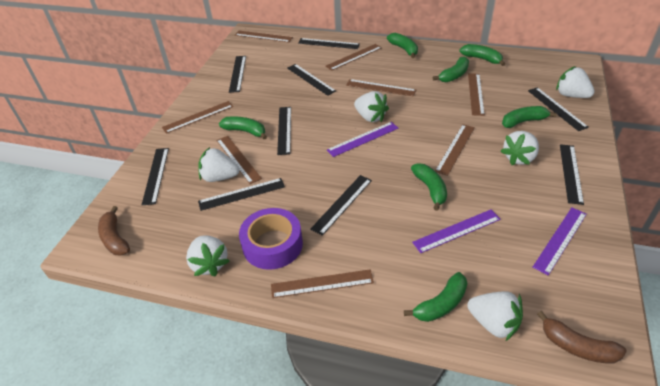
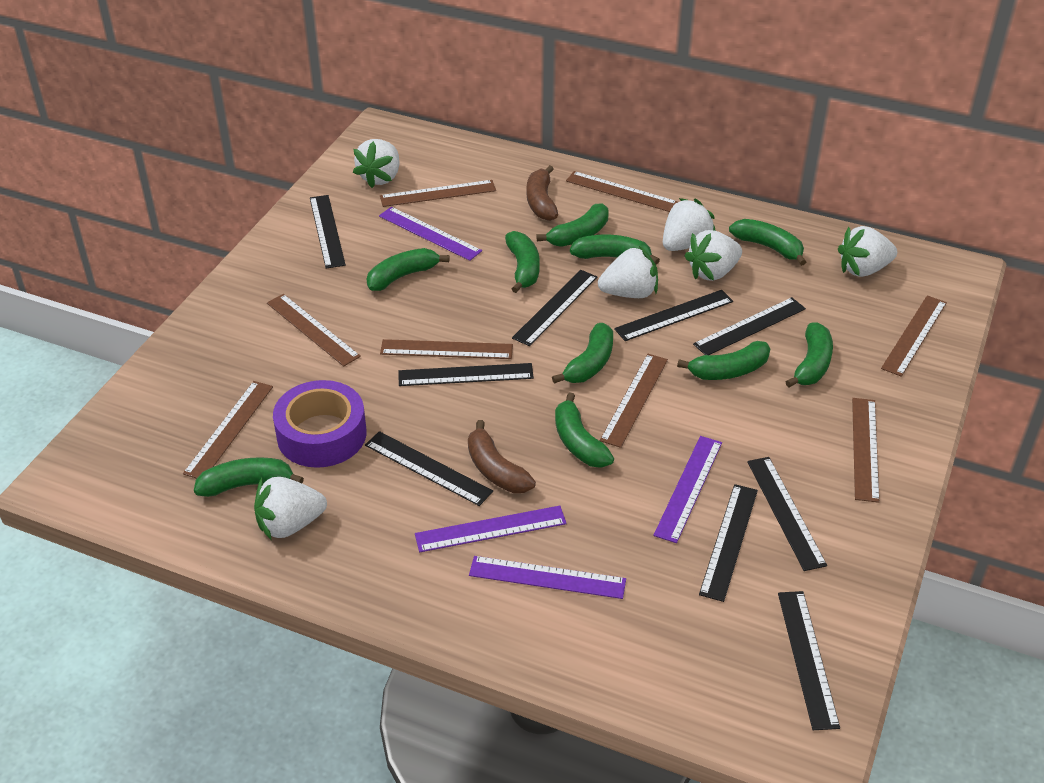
green banana: 7 -> 10
purple ruler: 3 -> 4

